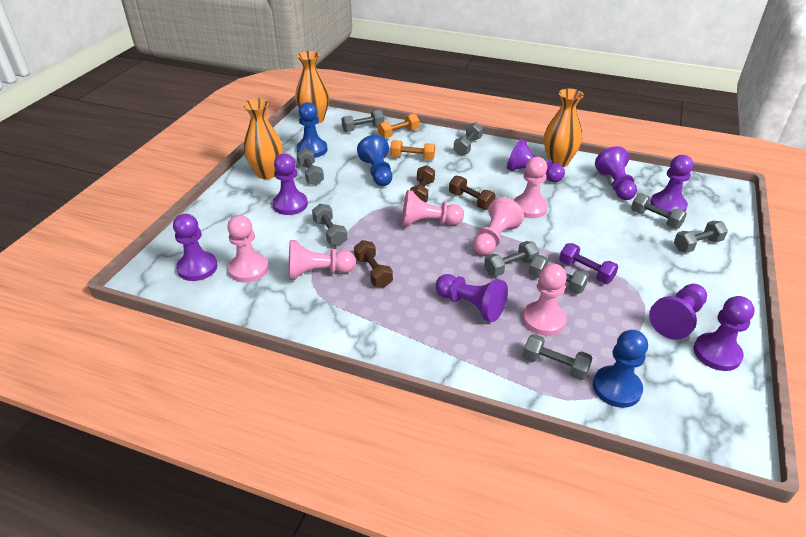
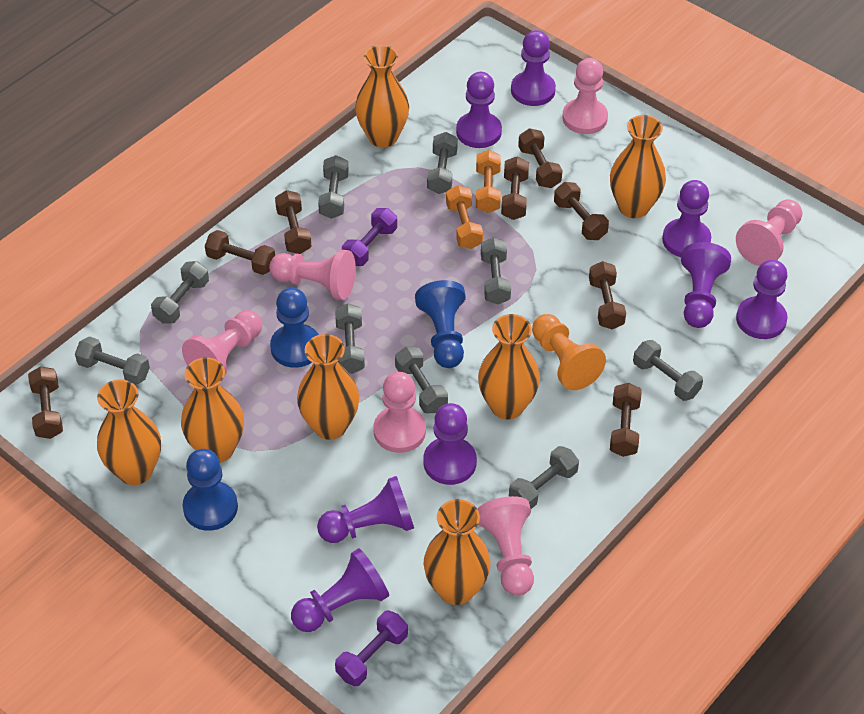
brown dumbbell: 3 -> 8
orange pawn: 0 -> 1
orange vase: 3 -> 7
purple dumbbell: 1 -> 2

